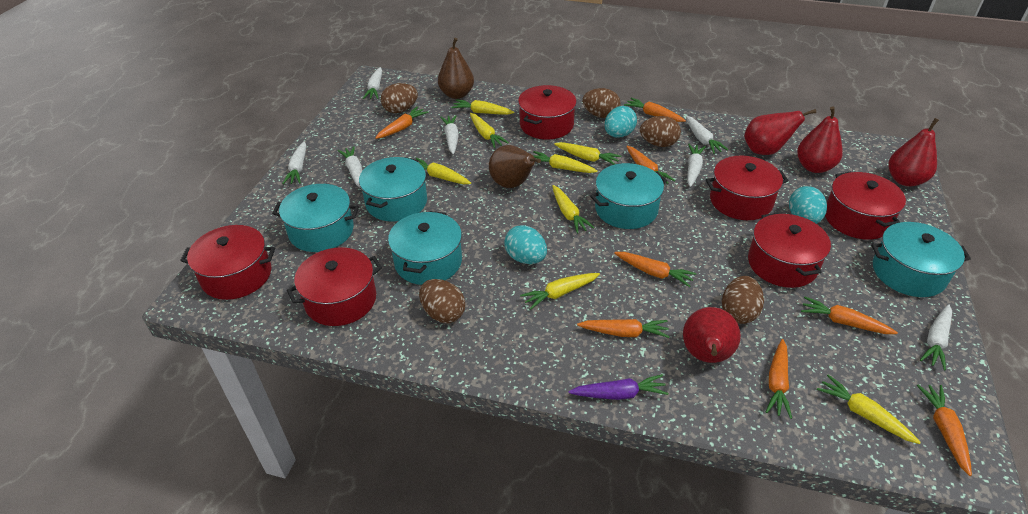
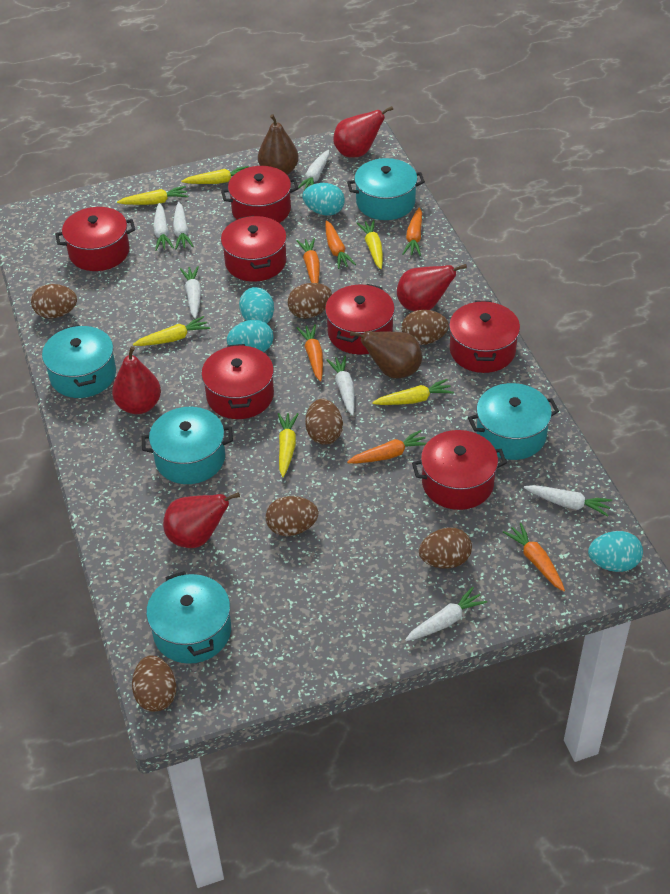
brown egg: 5 -> 7
orange carrot: 8 -> 6
purple carrot: 1 -> 0
red pot: 6 -> 7
turquoise egg: 3 -> 4
yellow carrot: 8 -> 6

